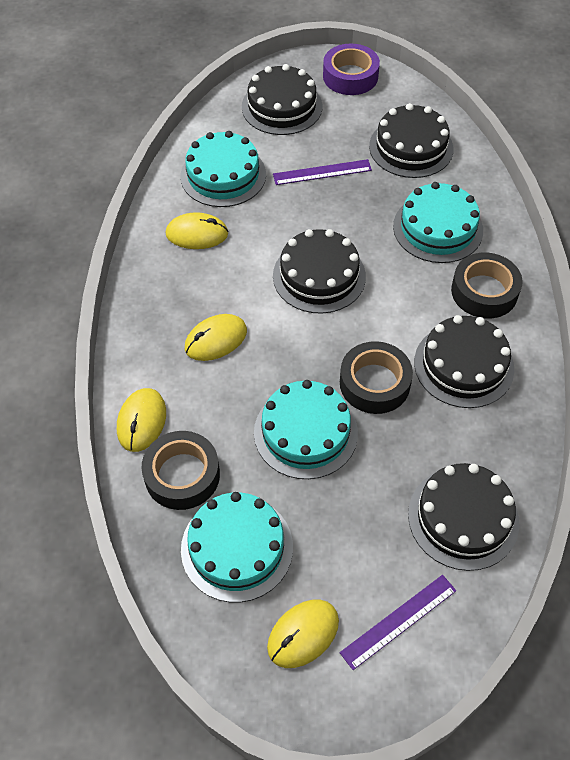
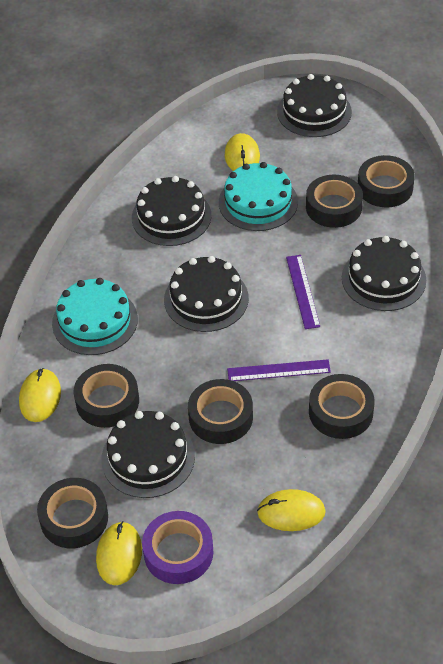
black tape: 3 -> 6
turquoise cake: 4 -> 2

